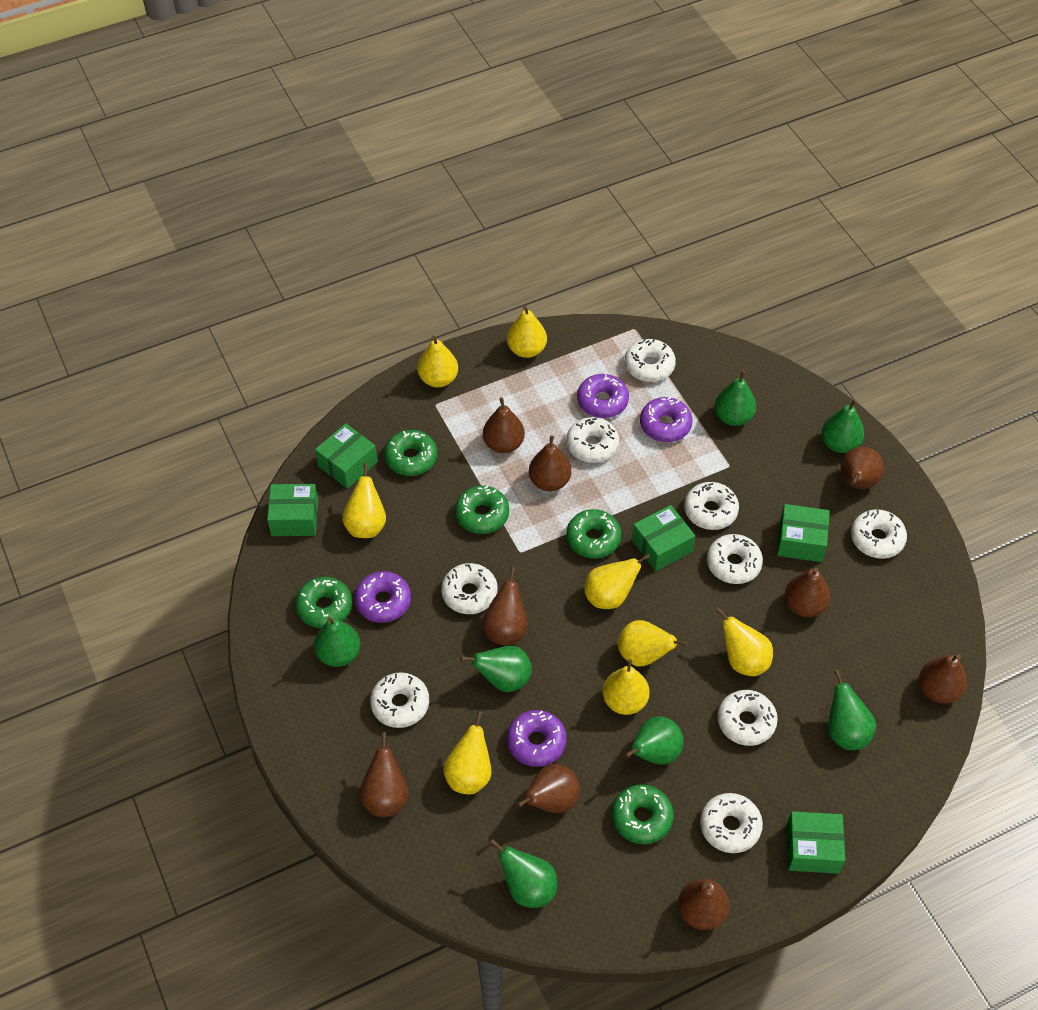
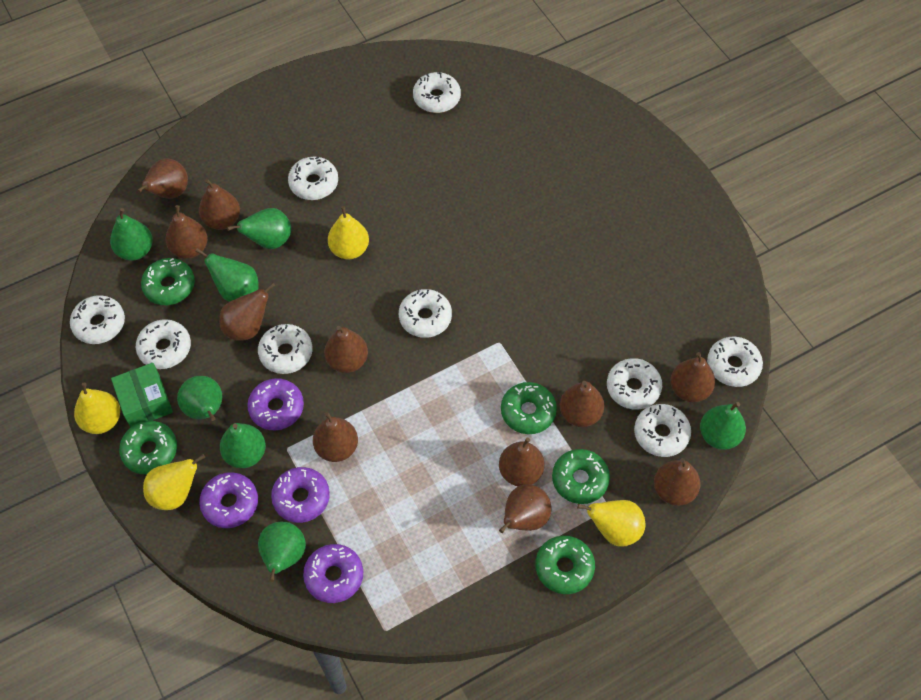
brown pear: 9 -> 11
green box: 5 -> 1
yellow pear: 8 -> 4

